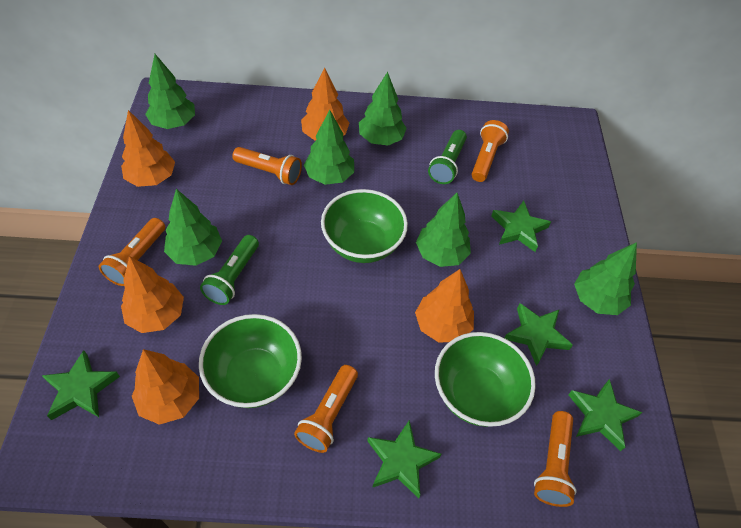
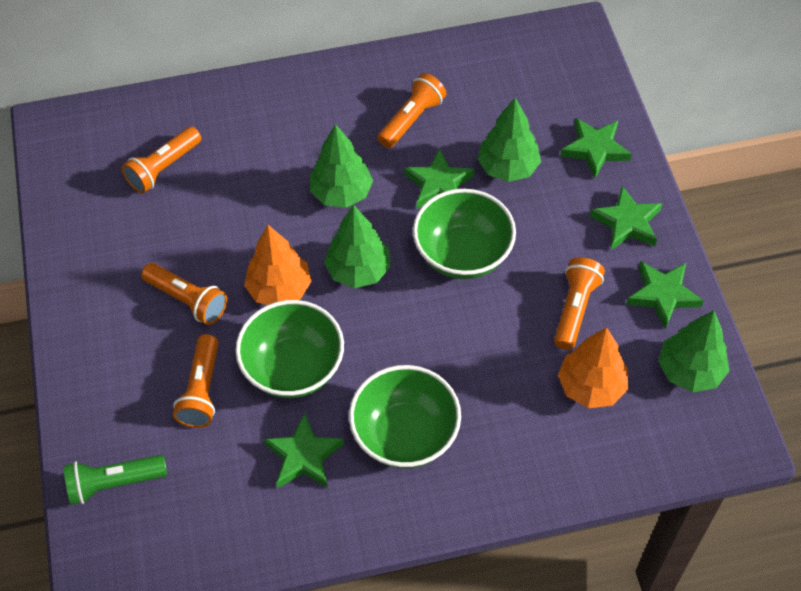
green flashlight: 2 -> 1
green tree: 6 -> 4
orange tree: 5 -> 2

